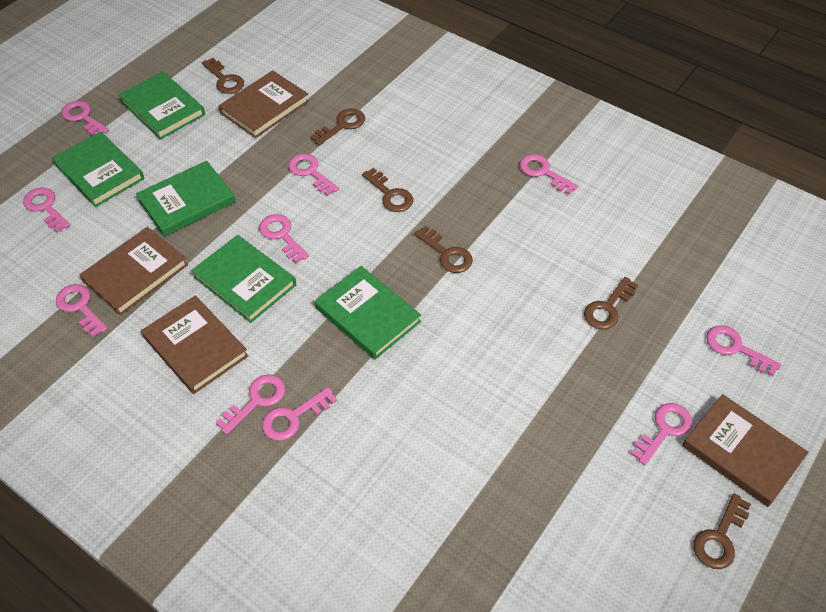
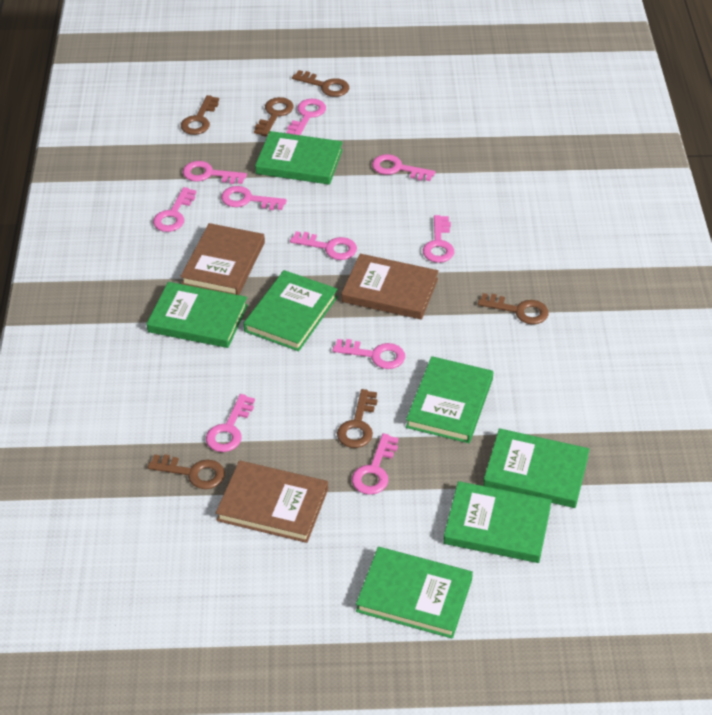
brown book: 4 -> 3
green book: 5 -> 7

